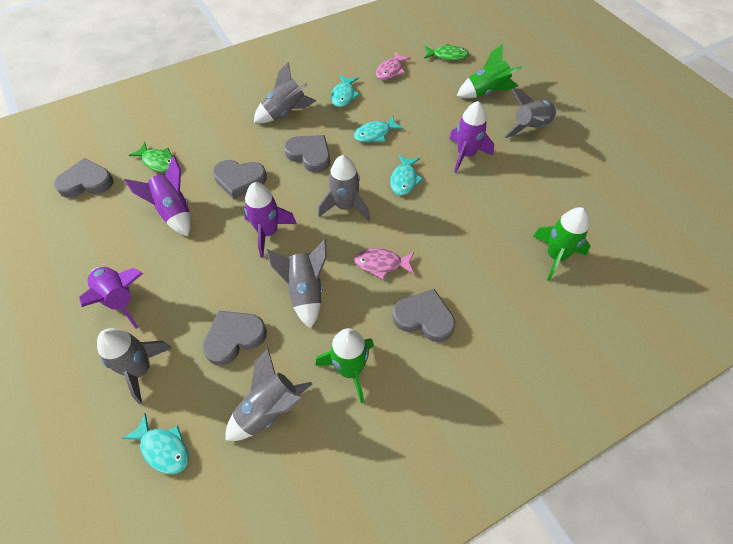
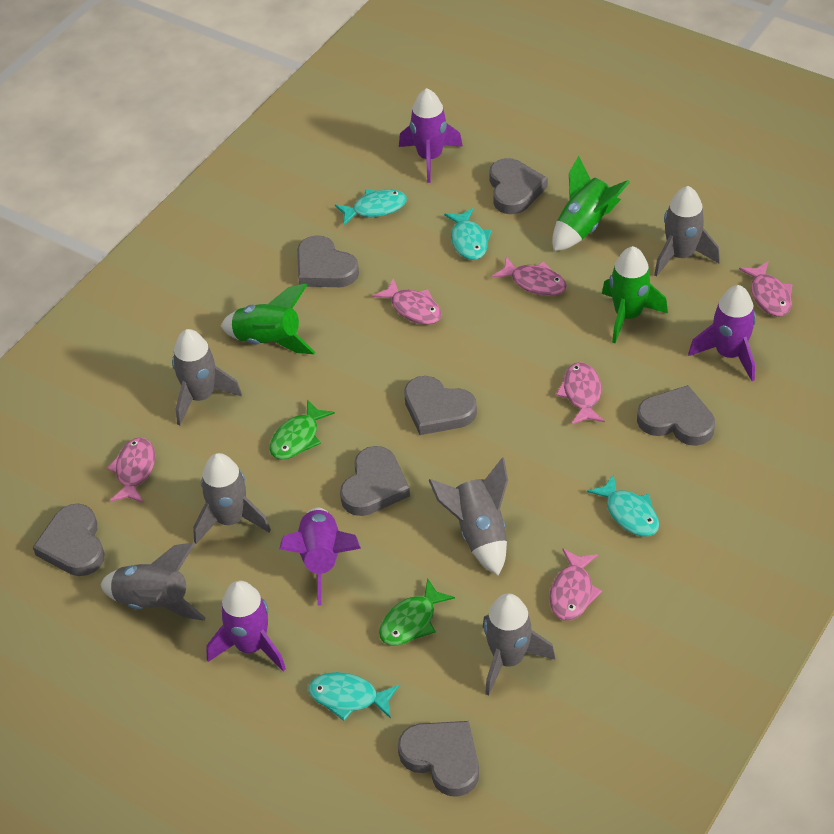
grey heart: 5 -> 7
pink fish: 2 -> 6

